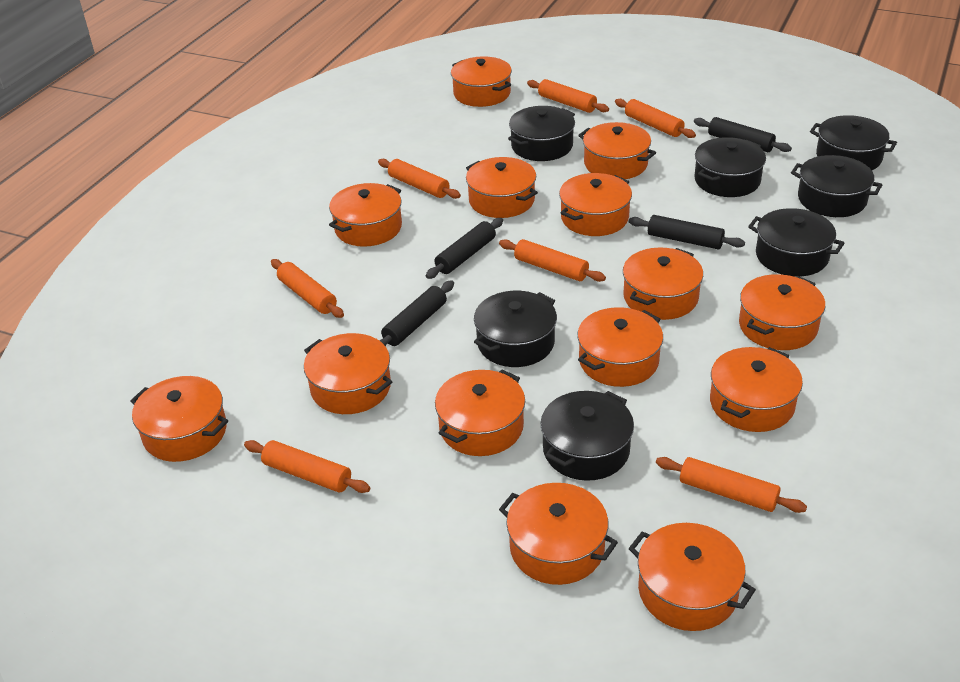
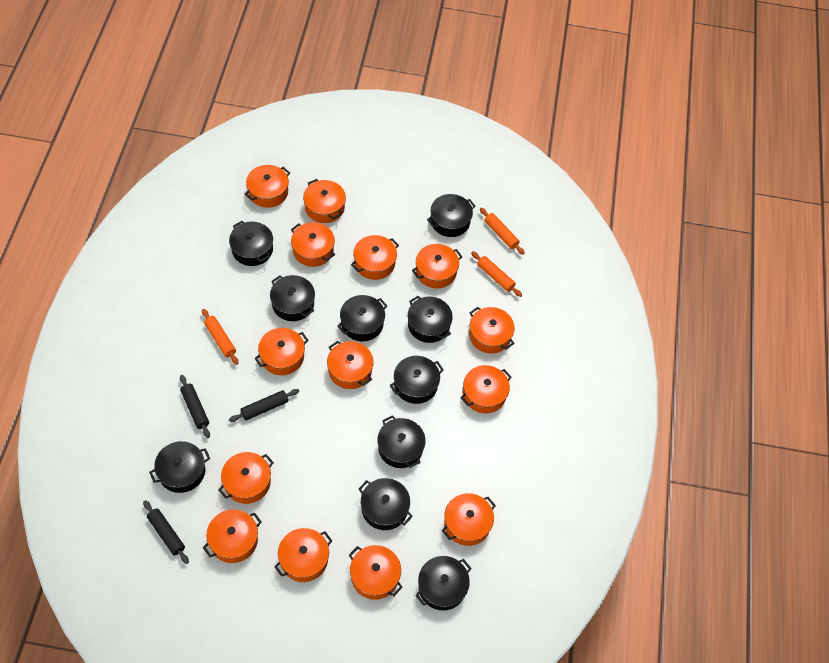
black pot: 7 -> 10
black rolling pin: 4 -> 3
orange rolling pin: 7 -> 3

